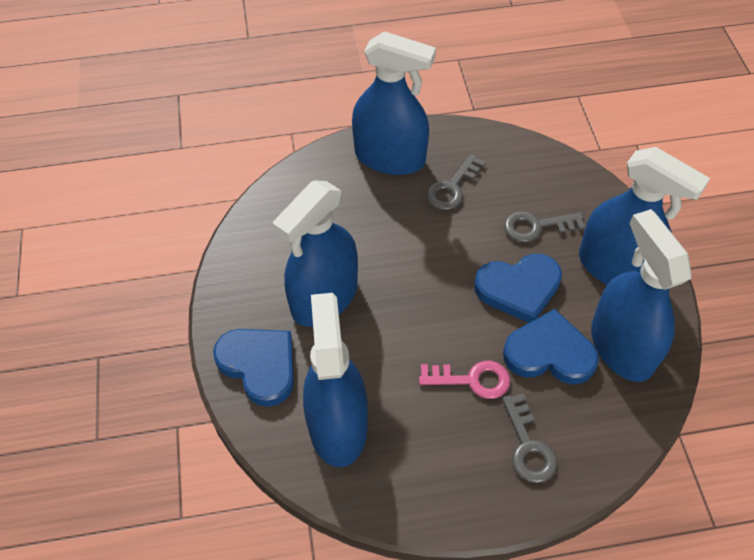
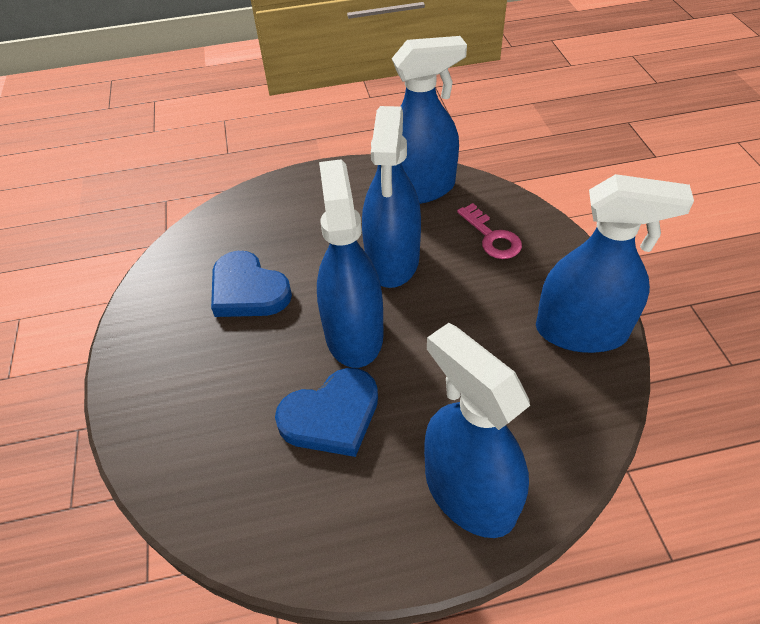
blue heart: 3 -> 2
grey key: 3 -> 0

